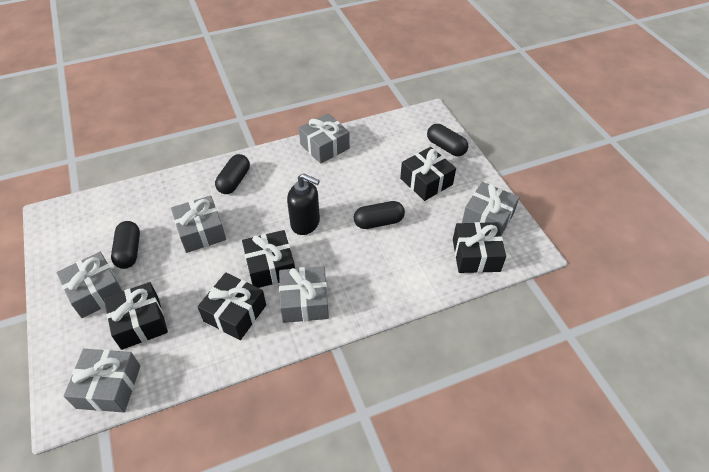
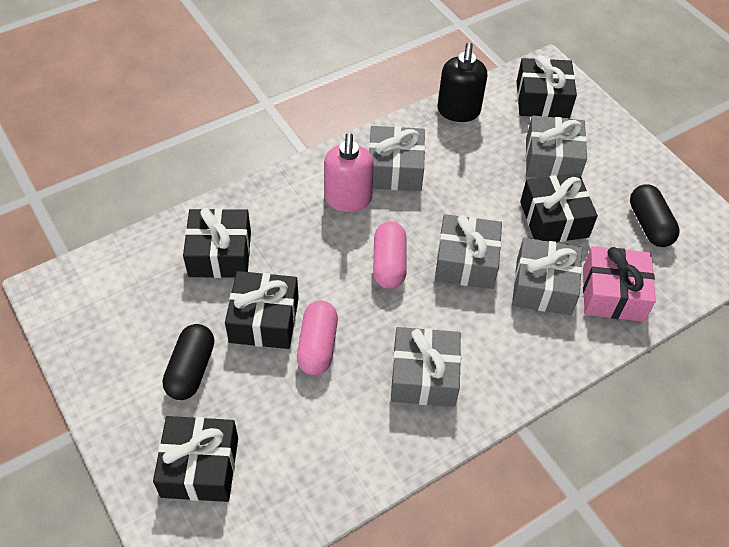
black capsule: 4 -> 2
grey gift: 6 -> 5
pink capsule: 0 -> 2
pink gift: 0 -> 1
pink soap dispenser: 0 -> 1

